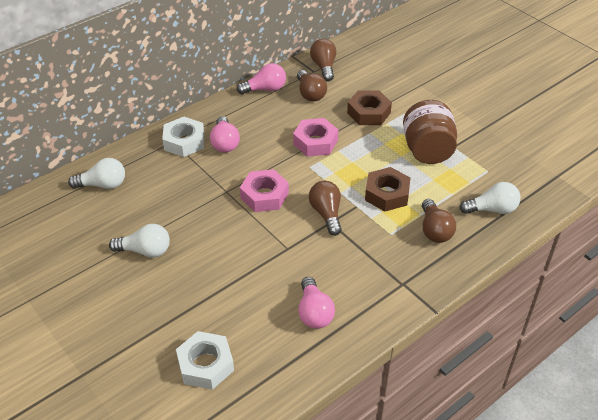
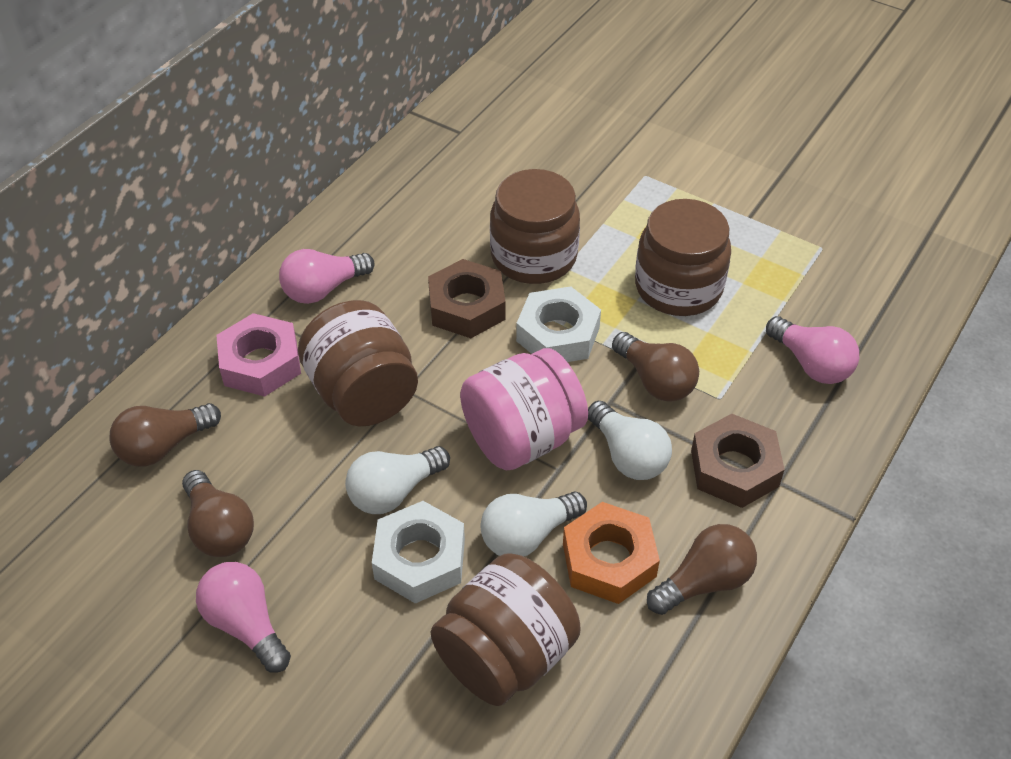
brown jar: 1 -> 4
orange nut: 0 -> 1
pink jar: 0 -> 1
pink nut: 2 -> 1

